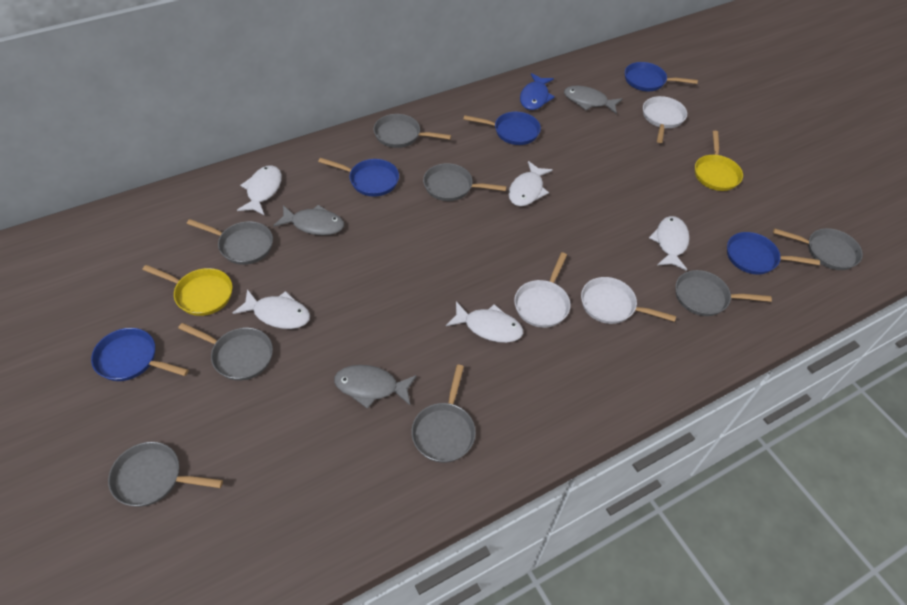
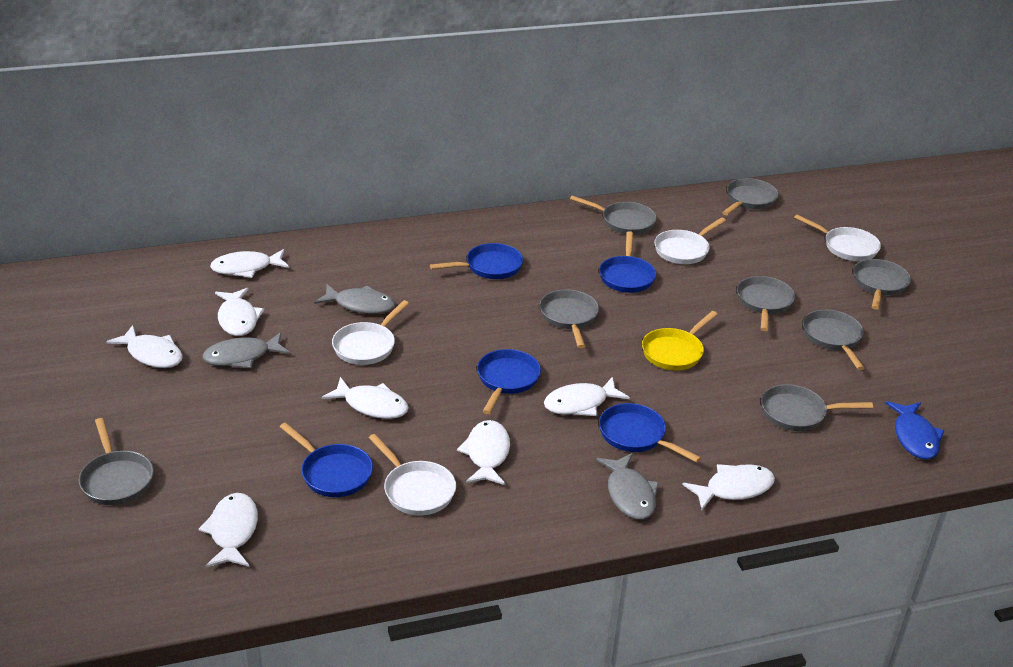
white fish: 5 -> 8
white pan: 3 -> 4
yellow pan: 2 -> 1

